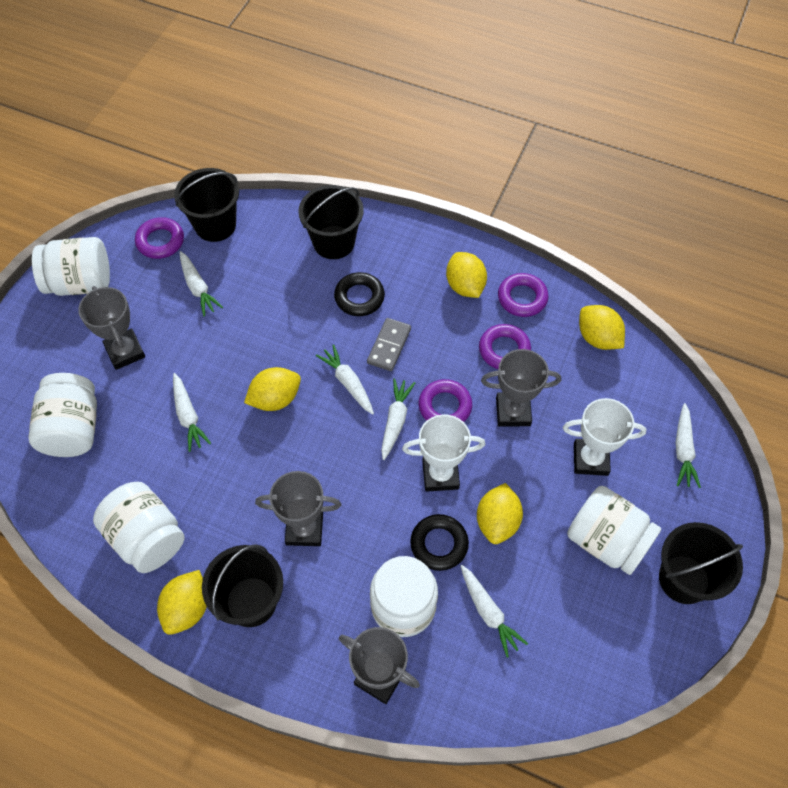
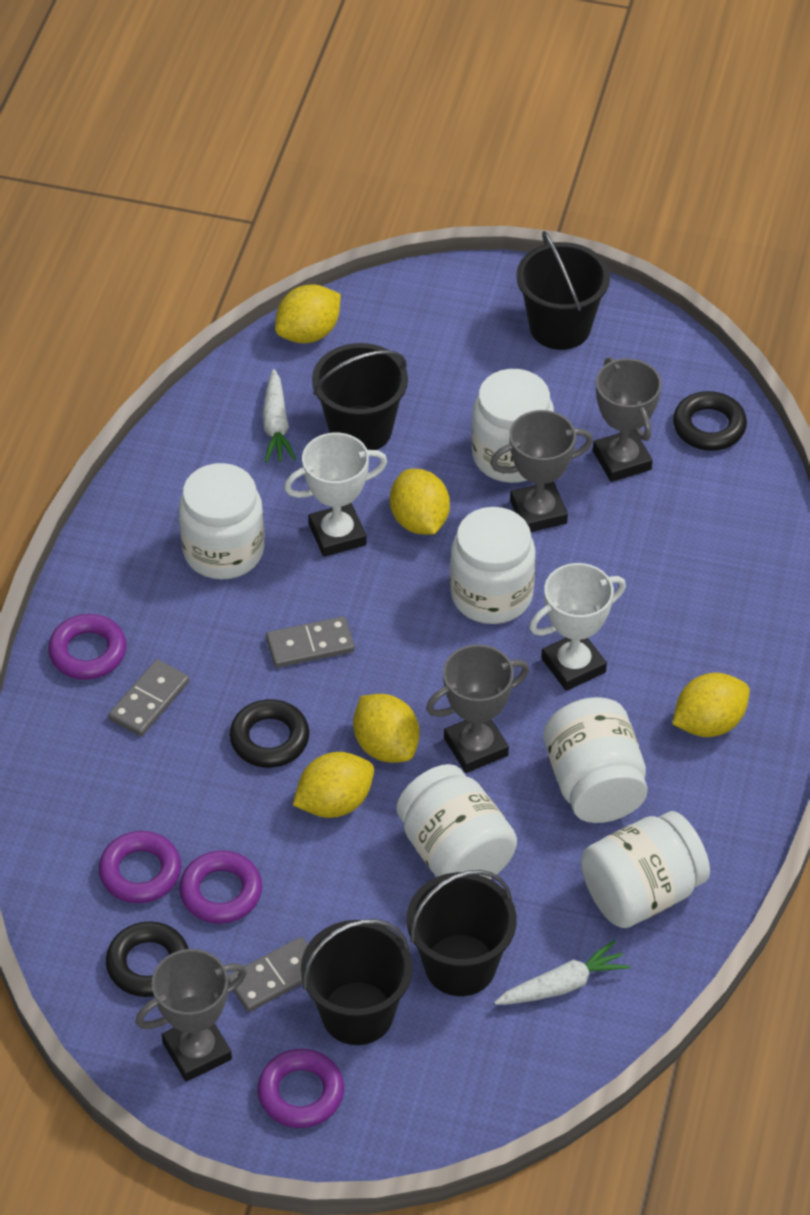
black ring: 2 -> 3
grey domino: 1 -> 3
white carrot: 6 -> 2
white jar: 5 -> 6

